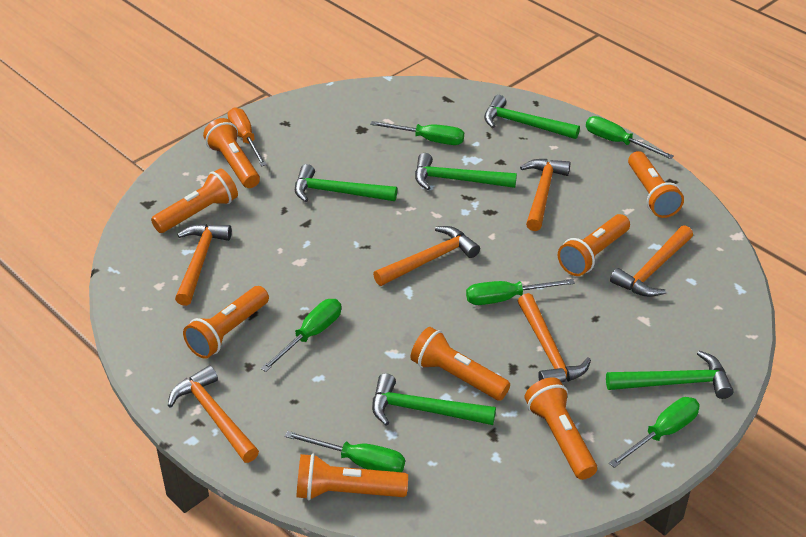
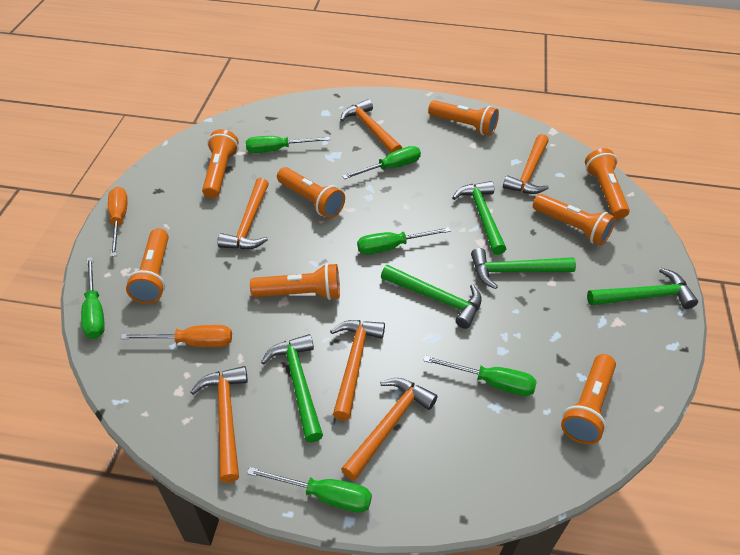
orange screwdriver: 1 -> 2

